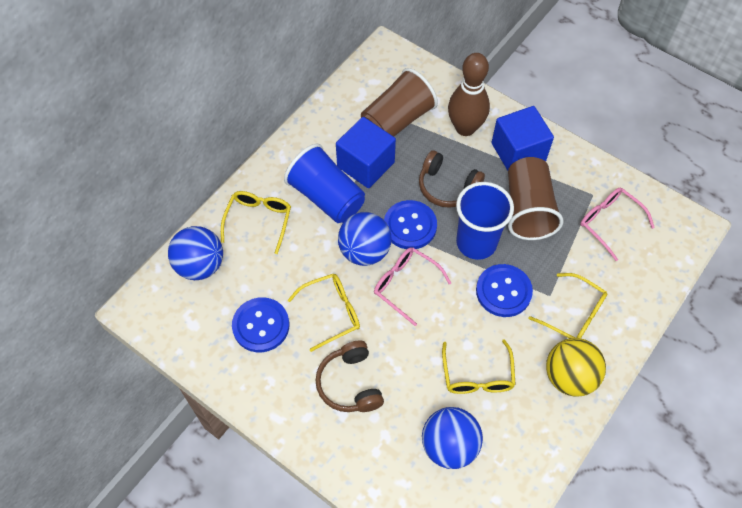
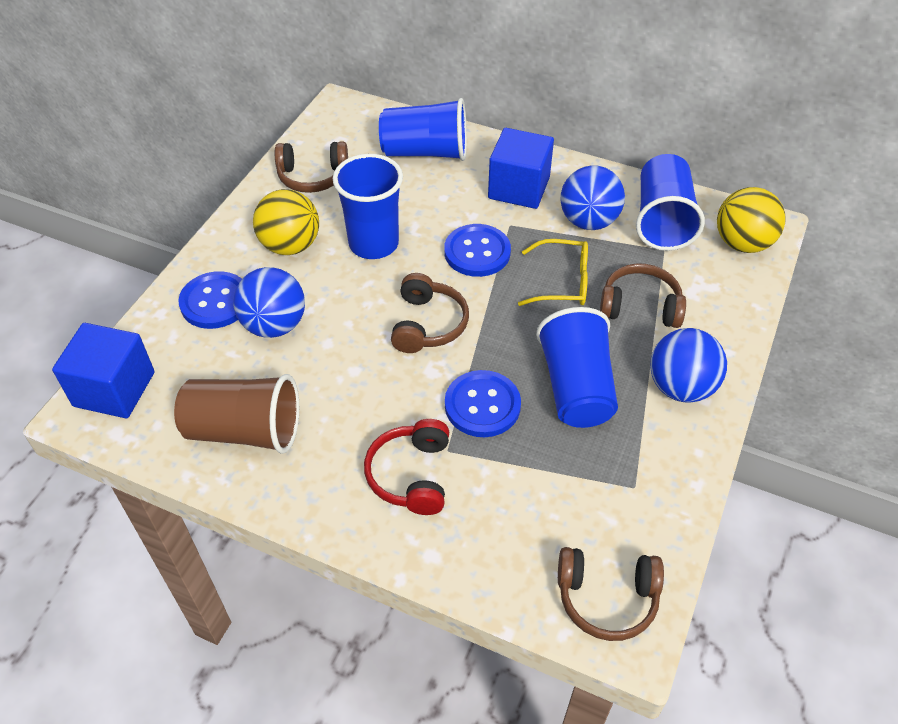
blue cup: 2 -> 4
brown bowling pin: 1 -> 0
brown cup: 2 -> 1
brown headphones: 2 -> 4
pink glasses: 2 -> 0
red headphones: 0 -> 1
yellow ball: 1 -> 2
yellow glasses: 4 -> 1

